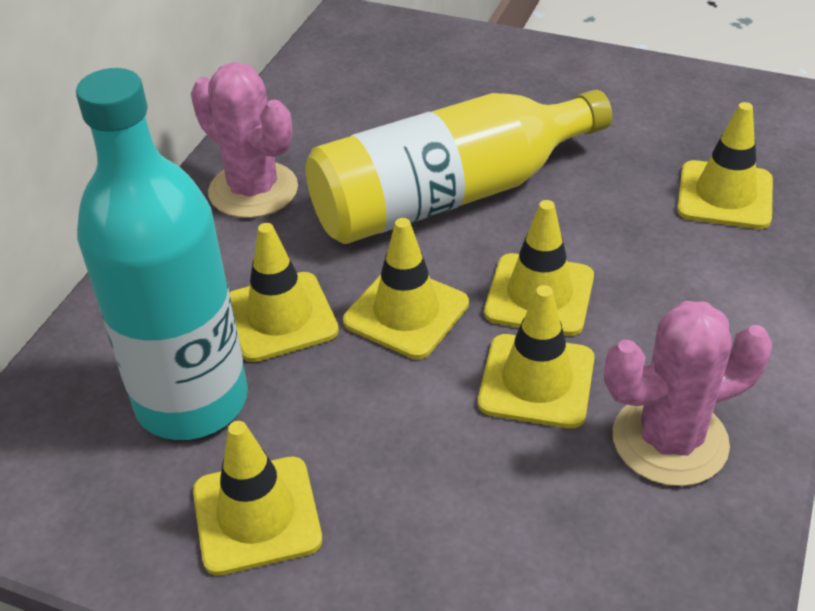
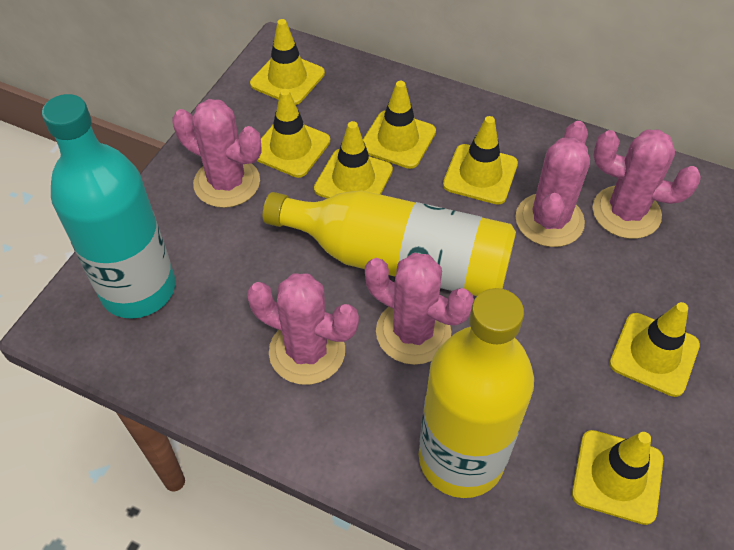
pink cactus: 2 -> 5
yellow bottle: 1 -> 2
yellow traffic cone: 6 -> 7

